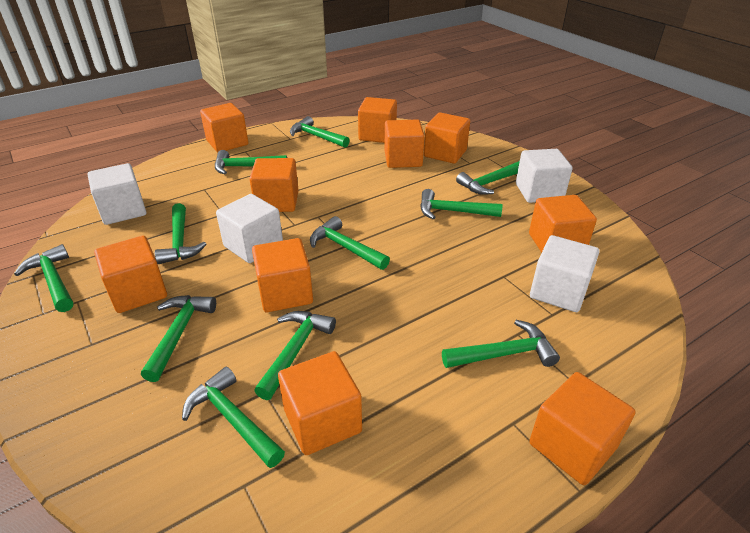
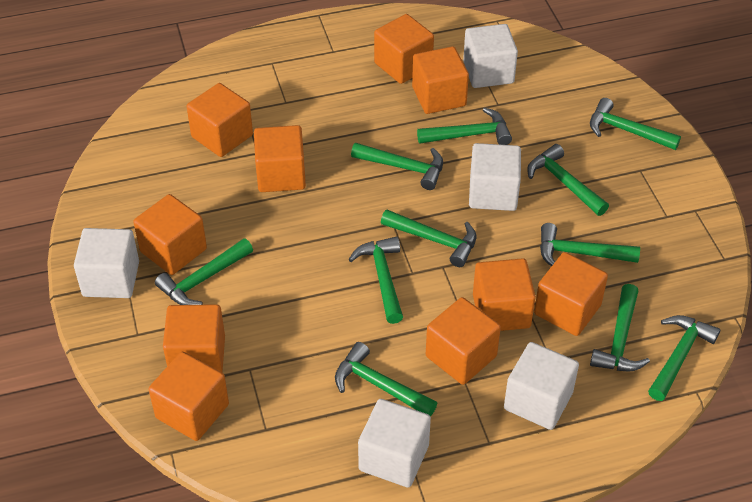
white cube: 4 -> 5

